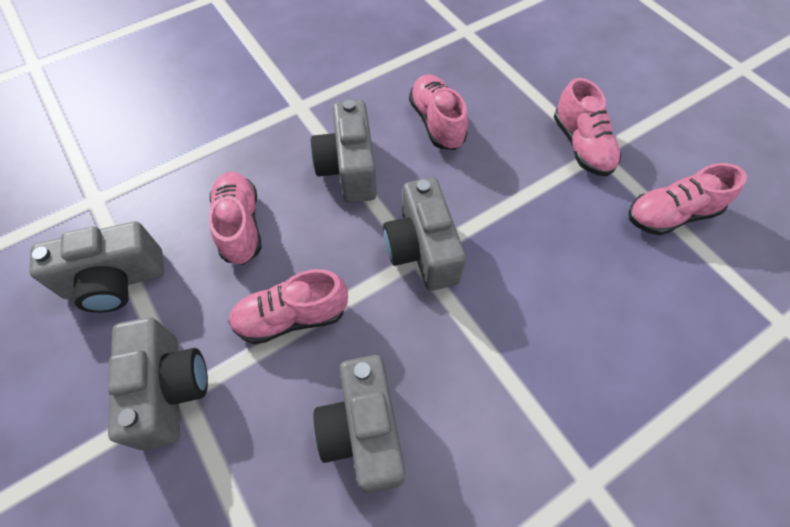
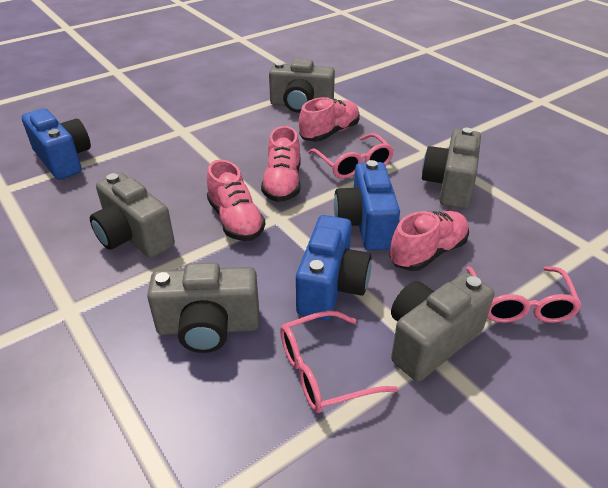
blue camera: 0 -> 3
pink glasses: 0 -> 3
pink shoe: 5 -> 4

